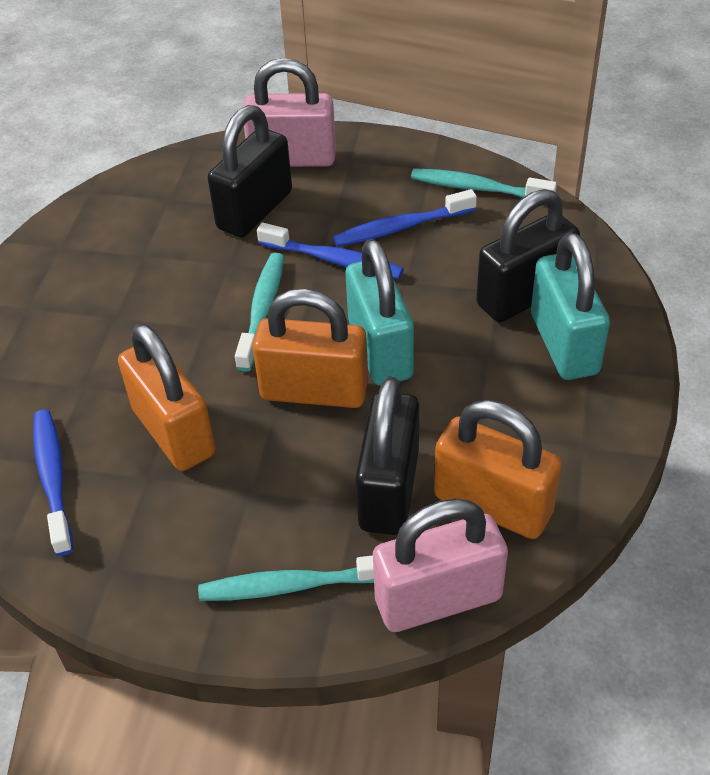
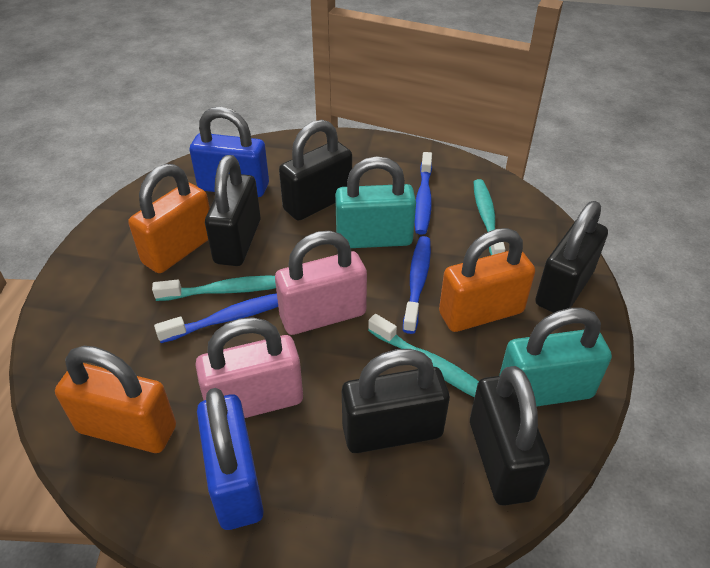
black padlock: 3 -> 5
blue padlock: 0 -> 2

